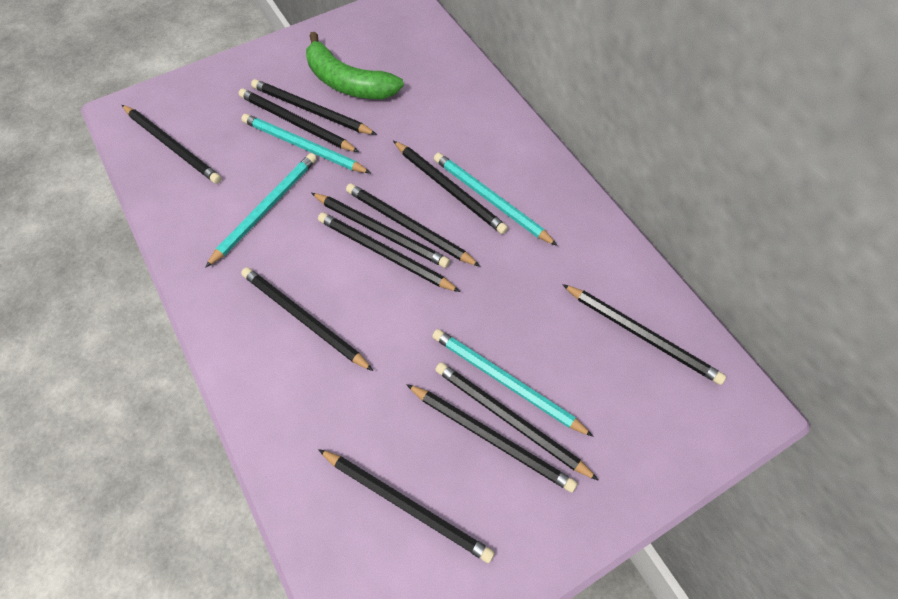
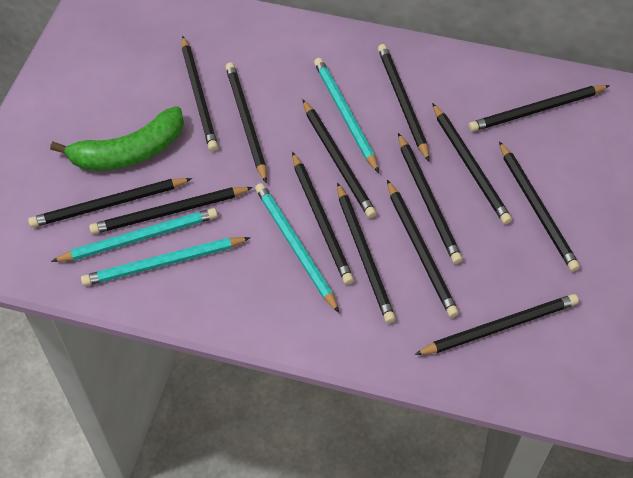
black pencil: 12 -> 14

